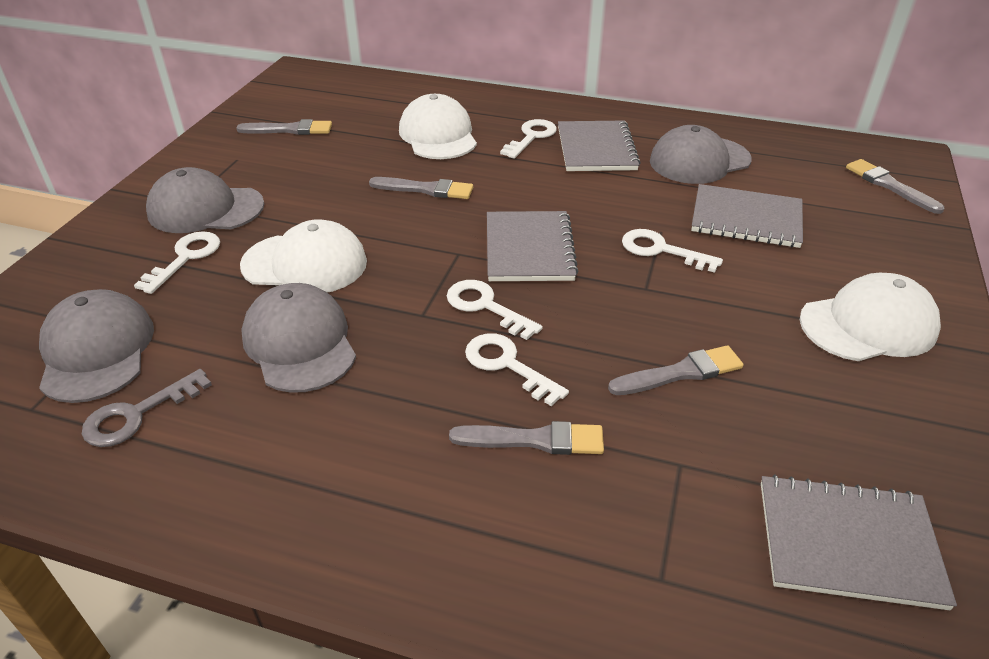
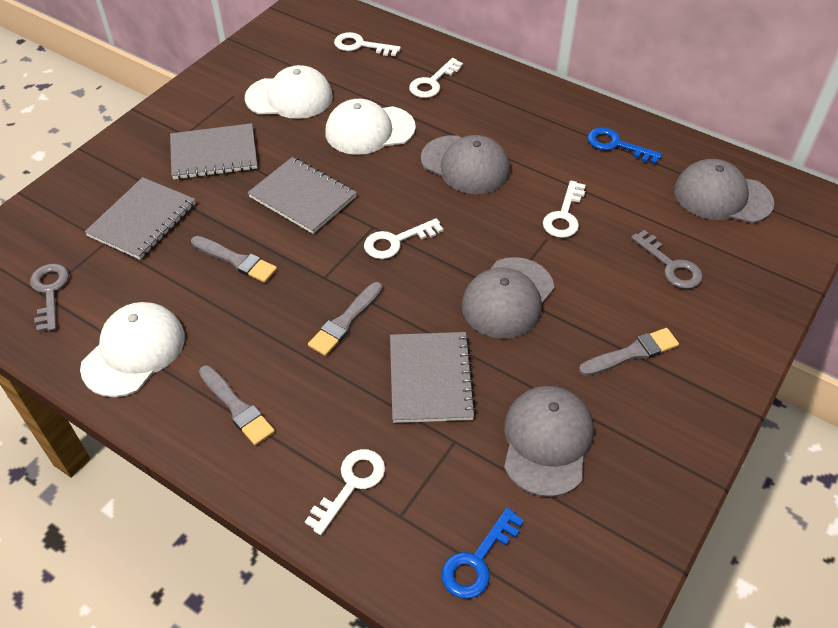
blue key: 0 -> 2
grey brush: 5 -> 4
grey key: 1 -> 2

